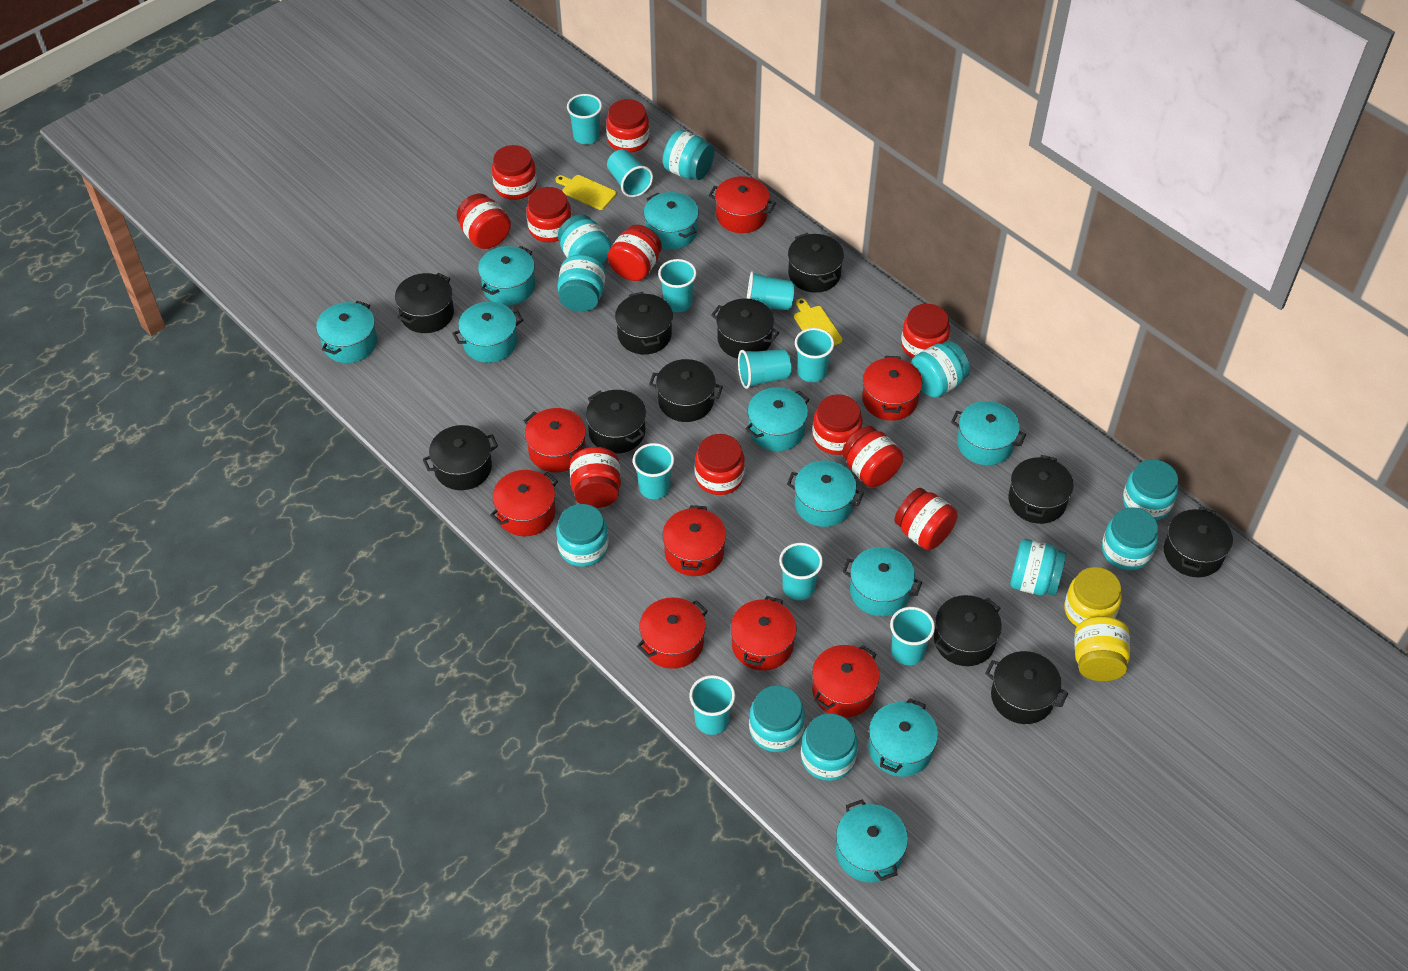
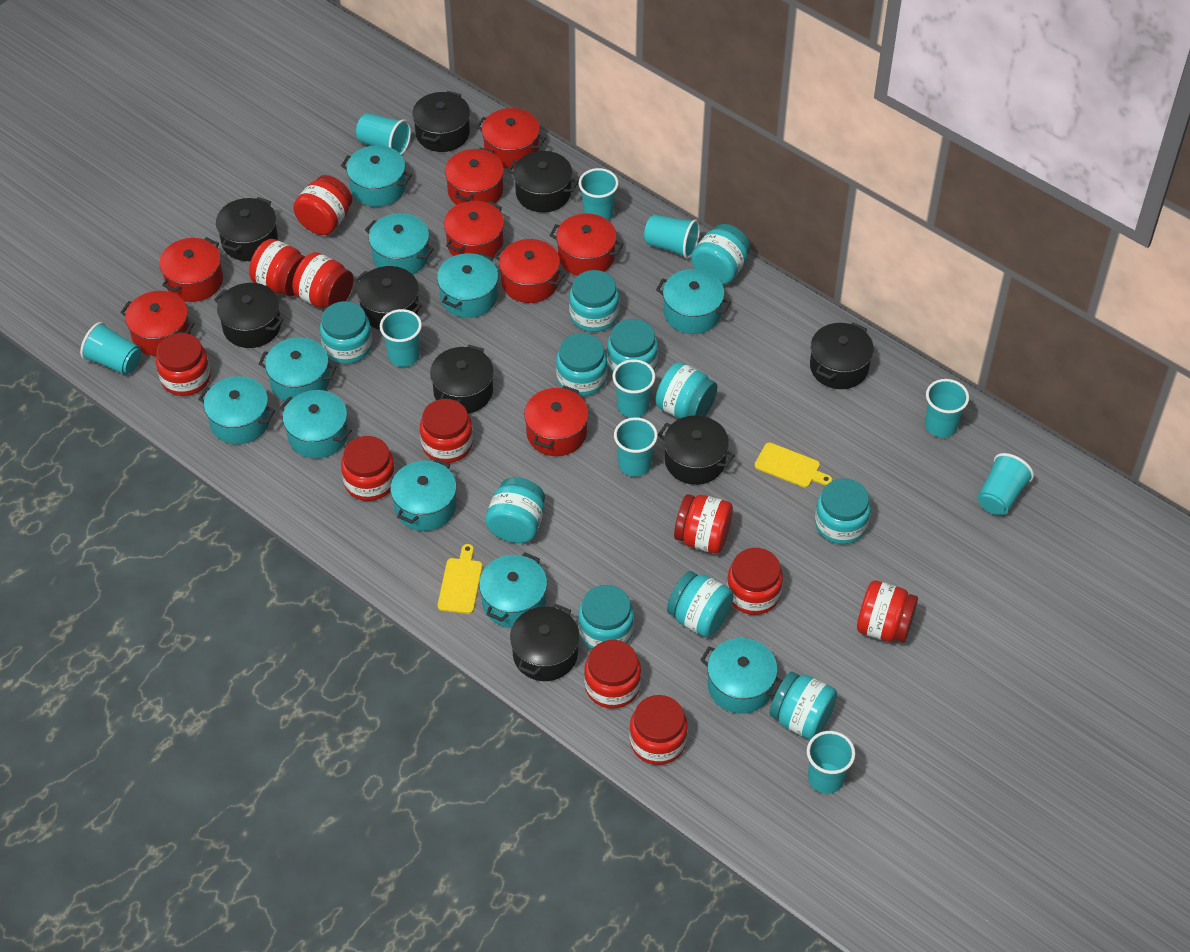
black pot: 11 -> 9
turquoise jar: 10 -> 11
yellow jar: 2 -> 0

